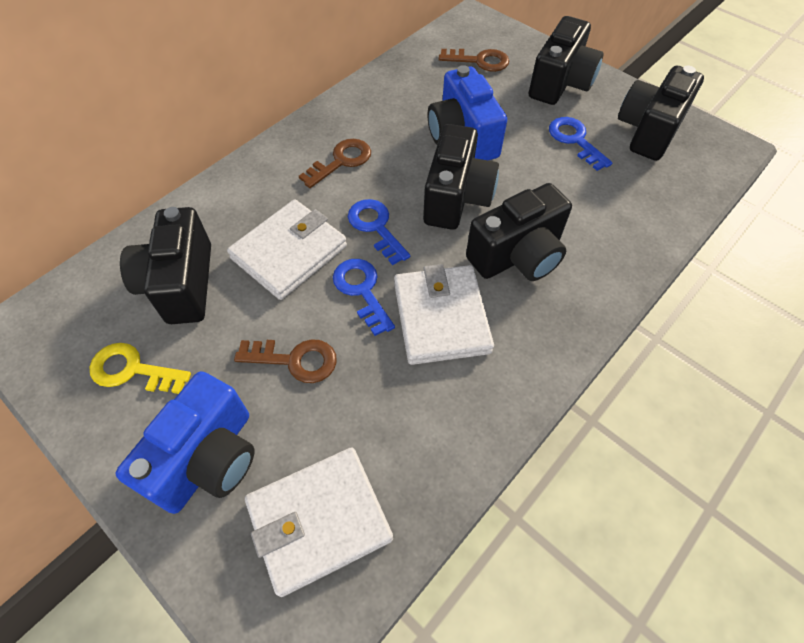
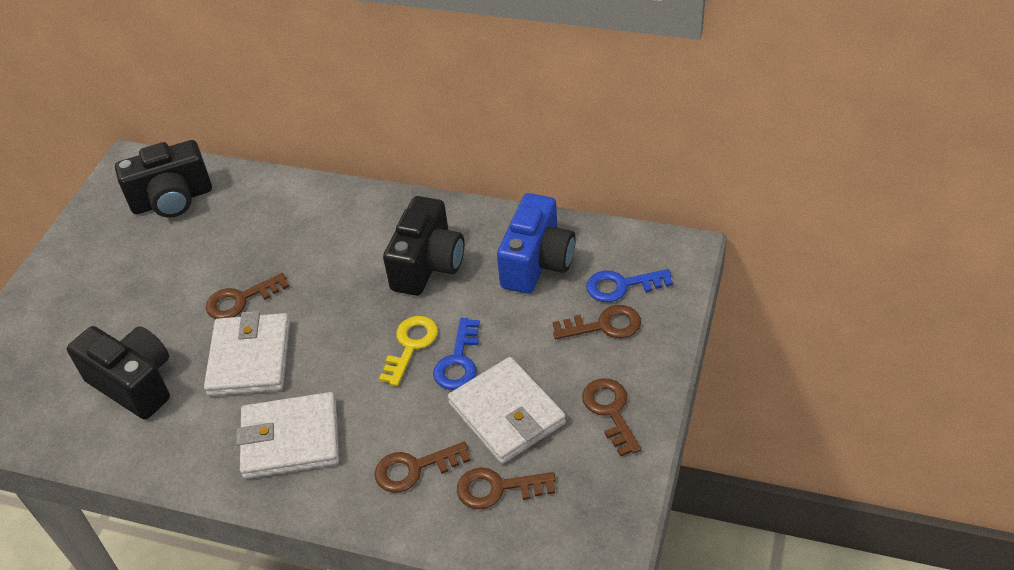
black camera: 5 -> 3
blue camera: 2 -> 1
blue key: 3 -> 2
brown key: 3 -> 5

